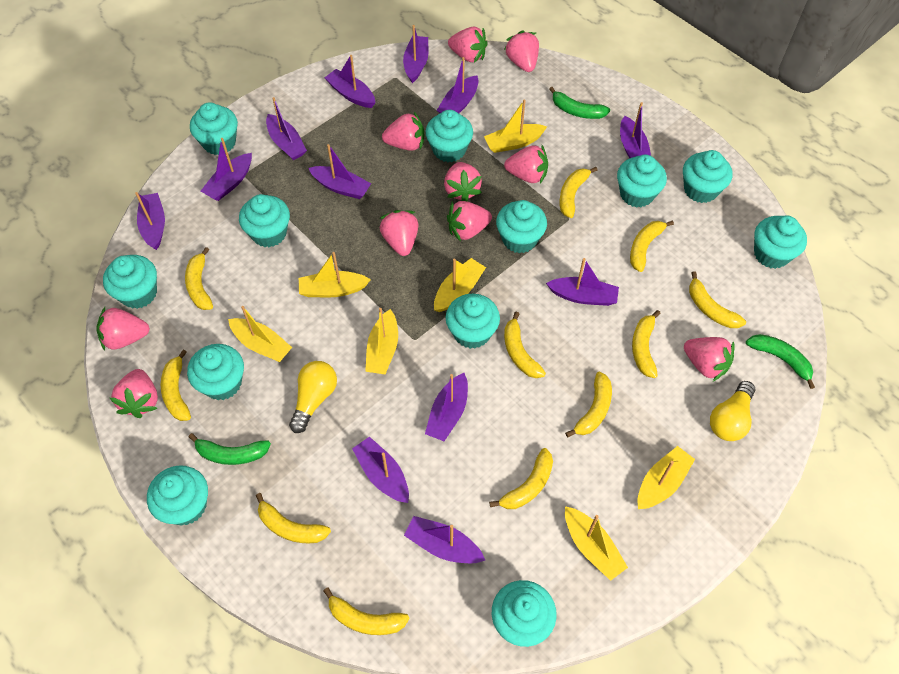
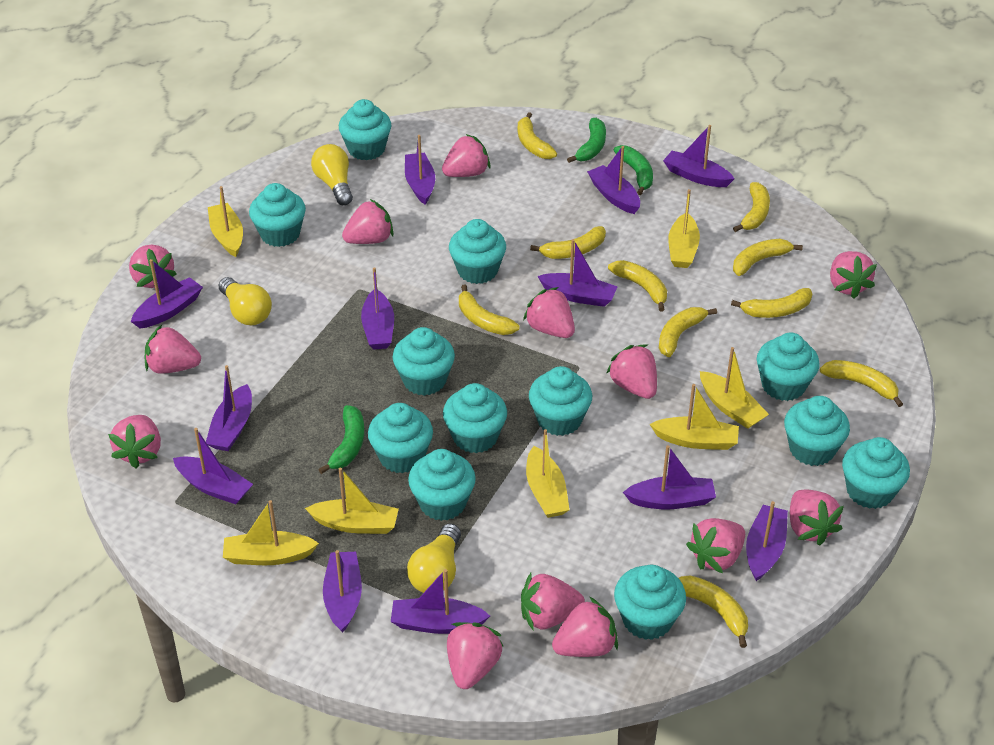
pink strawberry: 10 -> 13
yellow banana: 11 -> 10
yellow light bulb: 2 -> 3

